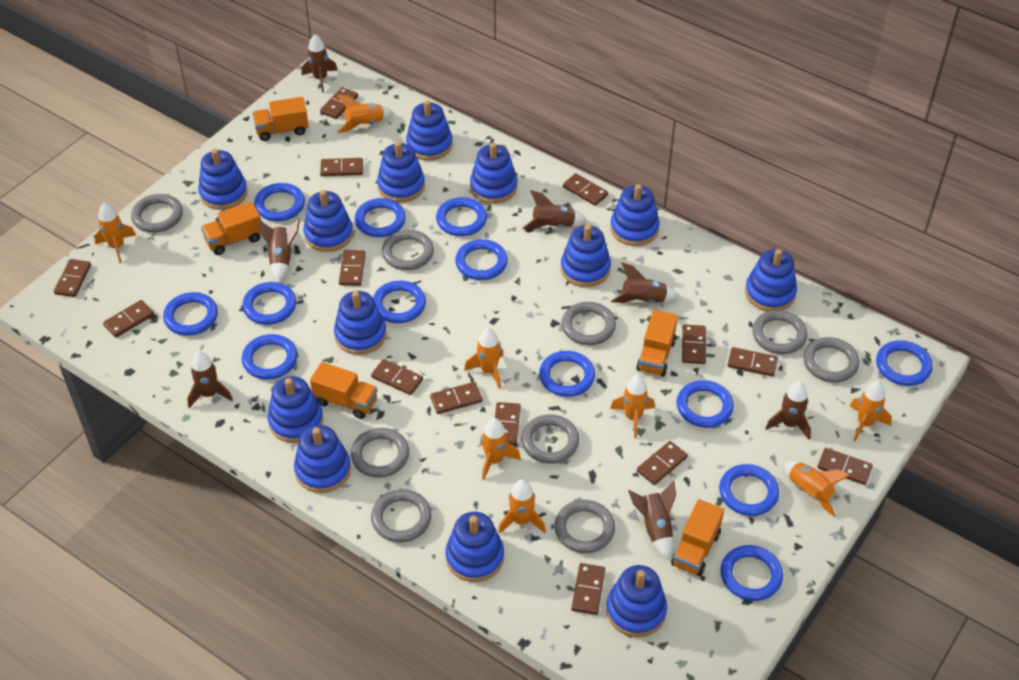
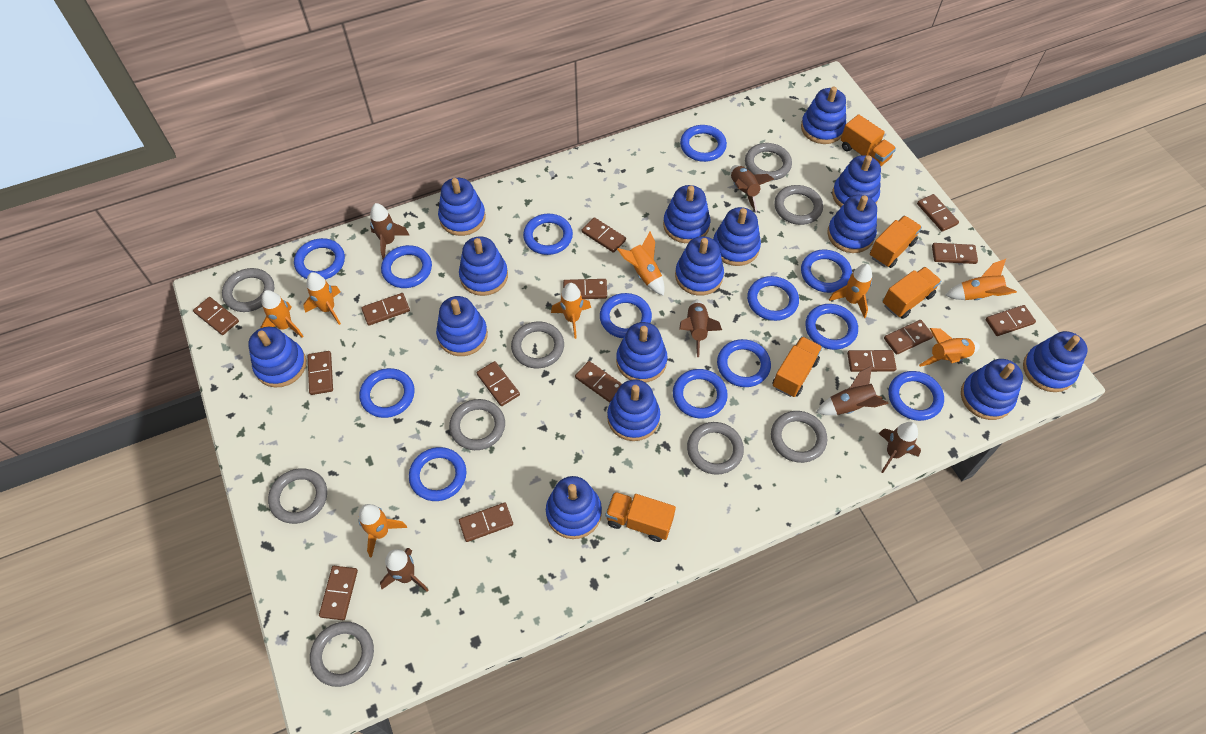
blue stacking toy: 13 -> 15
brown rocket: 7 -> 6

